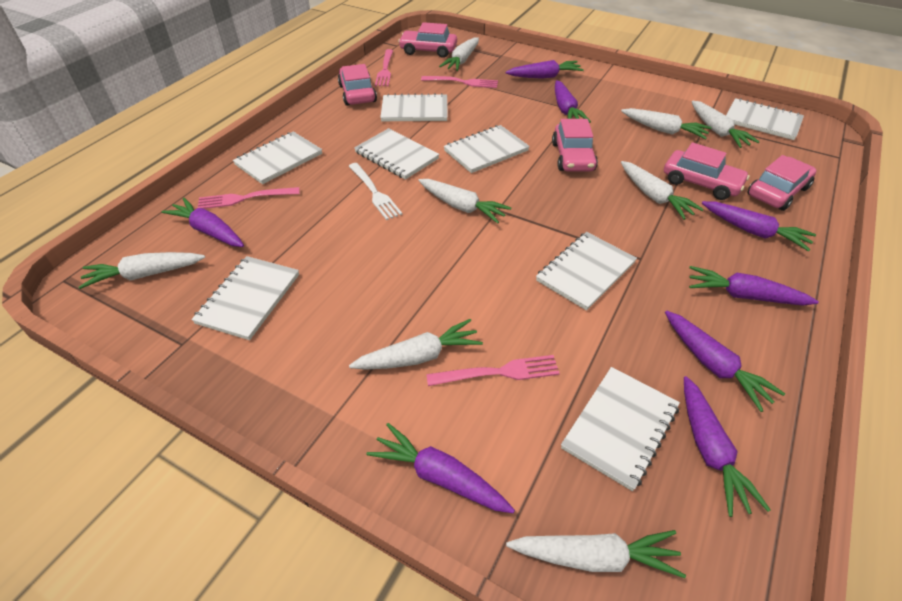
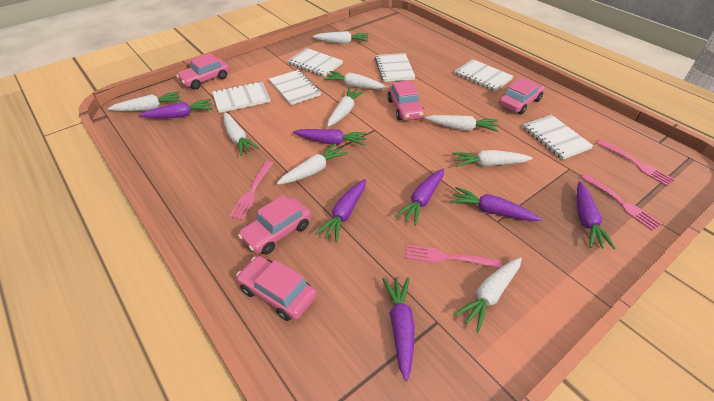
purple carrot: 8 -> 7
white carrot: 8 -> 9
white fork: 1 -> 0
white notebook: 8 -> 6

